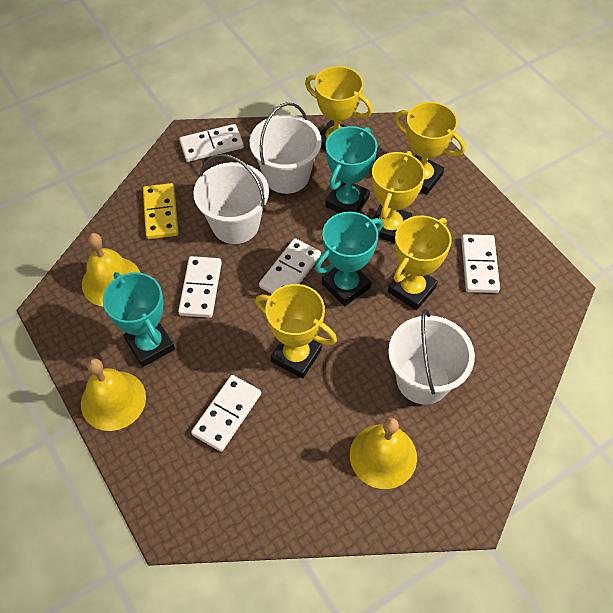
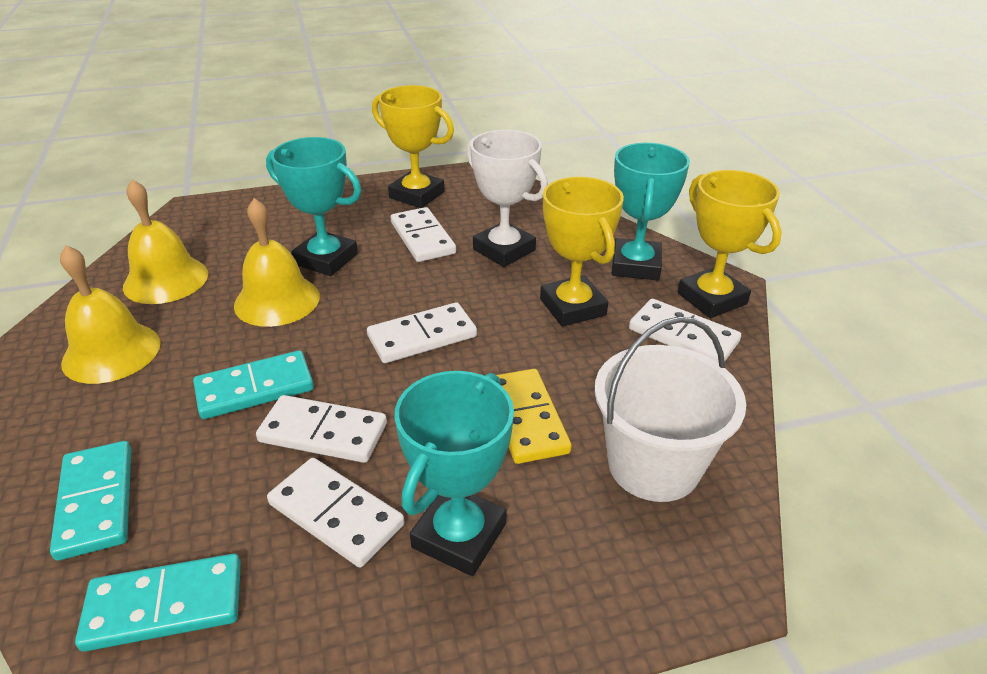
turquoise domino: 0 -> 3
white bucket: 3 -> 1
white trophy: 0 -> 1
yellow trophy: 5 -> 3

